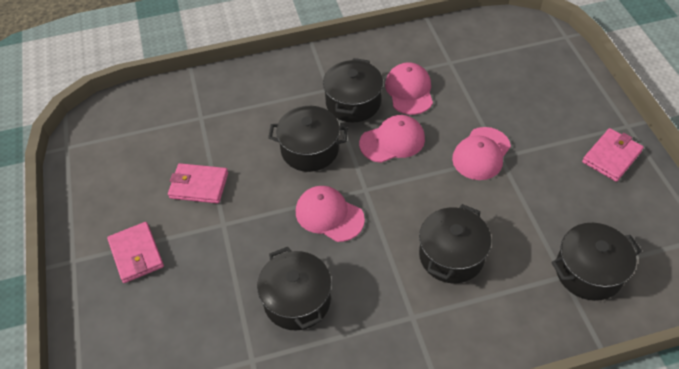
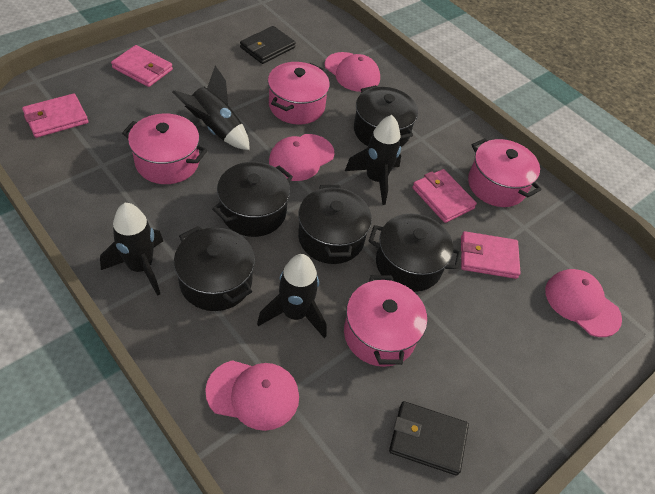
black rocket: 0 -> 4
black wallet: 0 -> 2
pink pot: 0 -> 4
pink wallet: 3 -> 4

